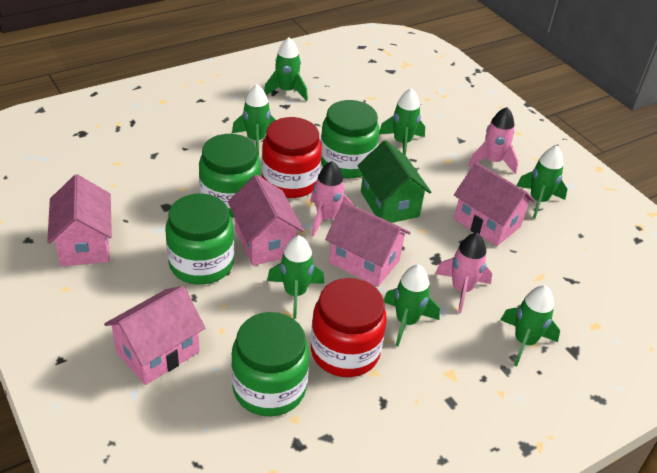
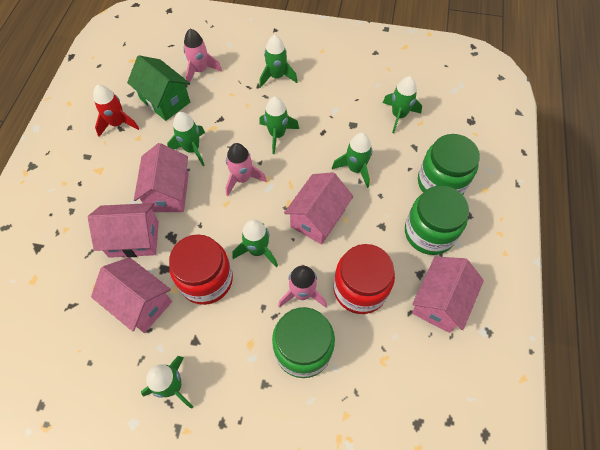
green jar: 4 -> 3
red rocket: 0 -> 1

